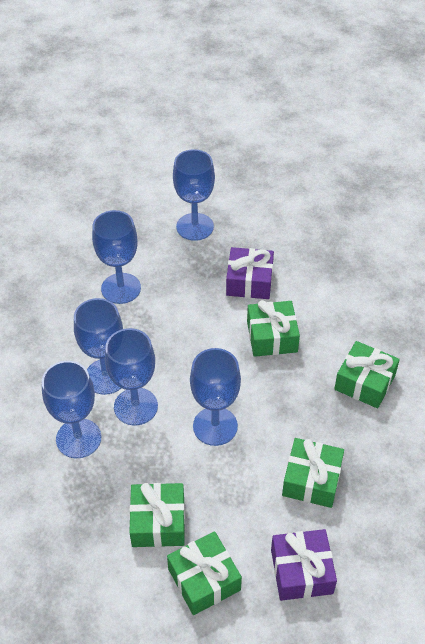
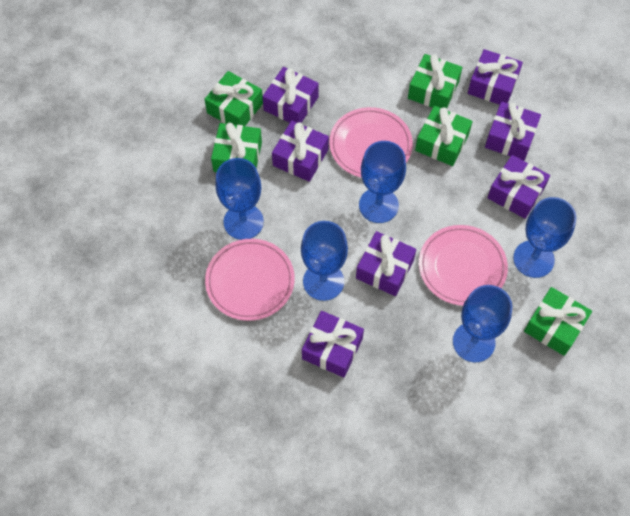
blue goblet: 6 -> 5
pink plate: 0 -> 3
purple gift: 2 -> 7

